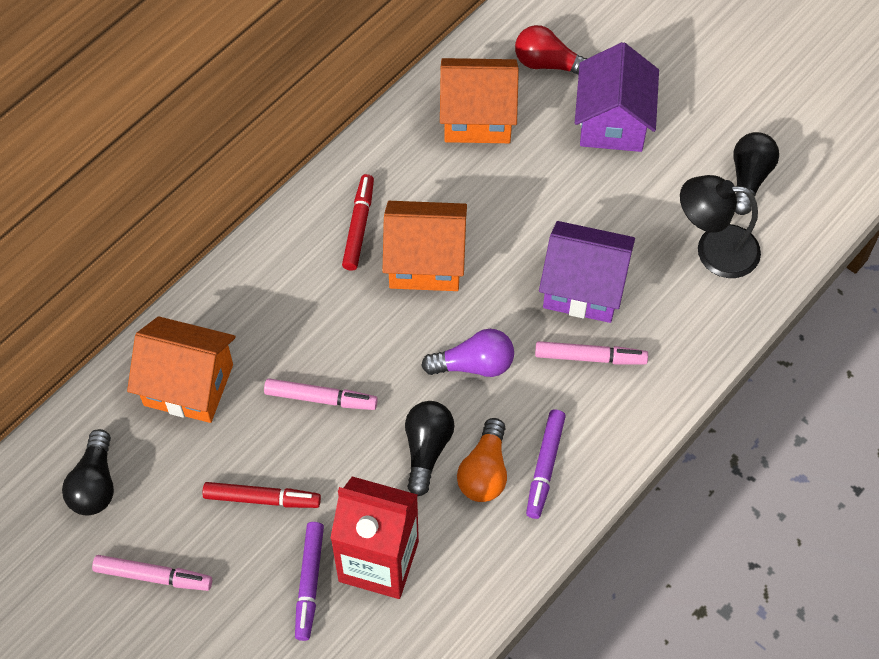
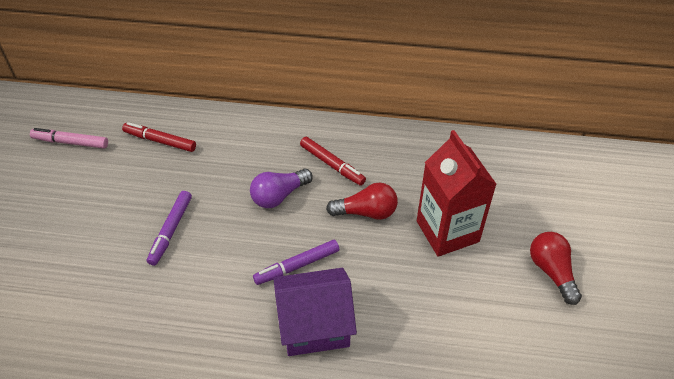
black lamp: 1 -> 0
black light bulb: 3 -> 0
orange house: 3 -> 0
orange light bulb: 1 -> 0
pink marker: 3 -> 1
purple house: 2 -> 1
red light bulb: 1 -> 2

